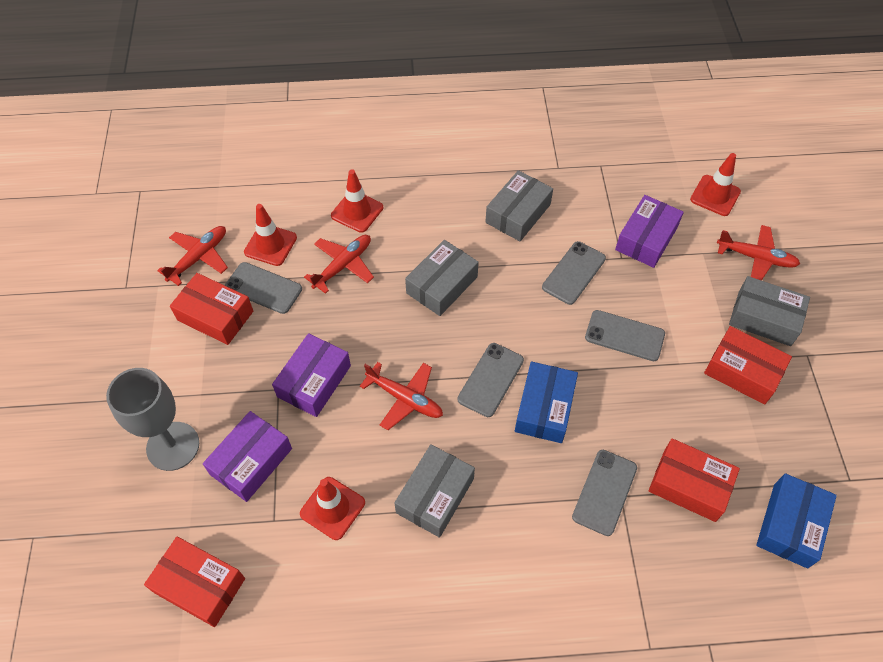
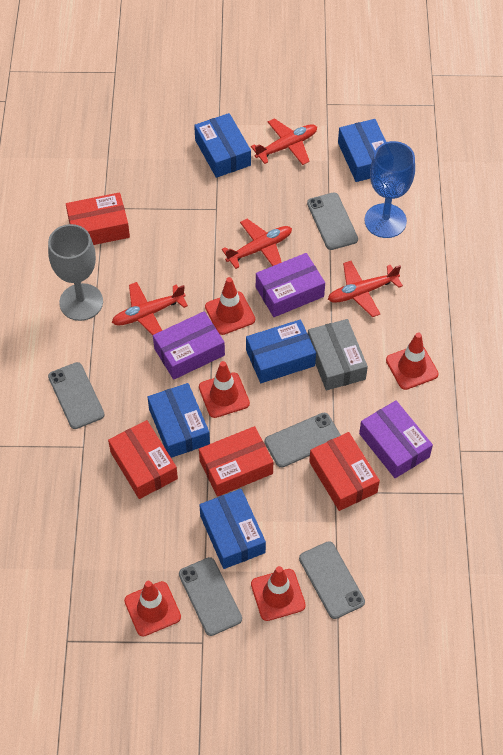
blue box: 2 -> 5
blue goblet: 0 -> 1
grey box: 4 -> 1
red traffic cone: 4 -> 5

